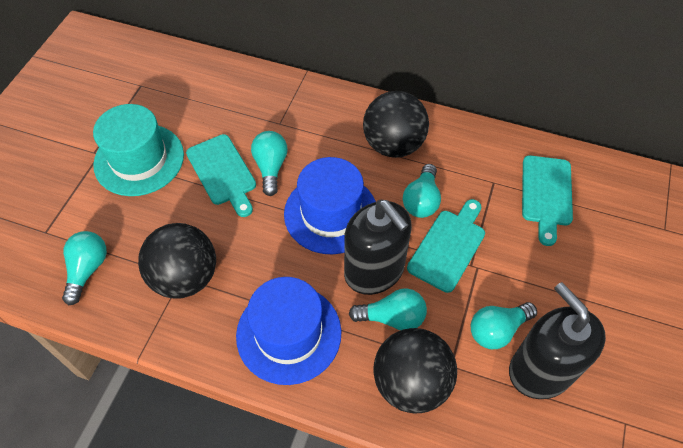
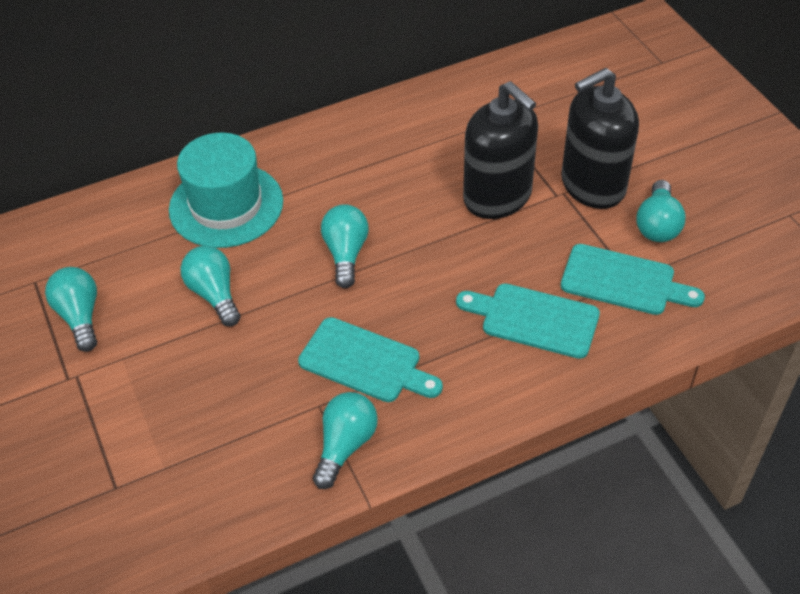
black ball: 3 -> 0
blue hat: 2 -> 0

